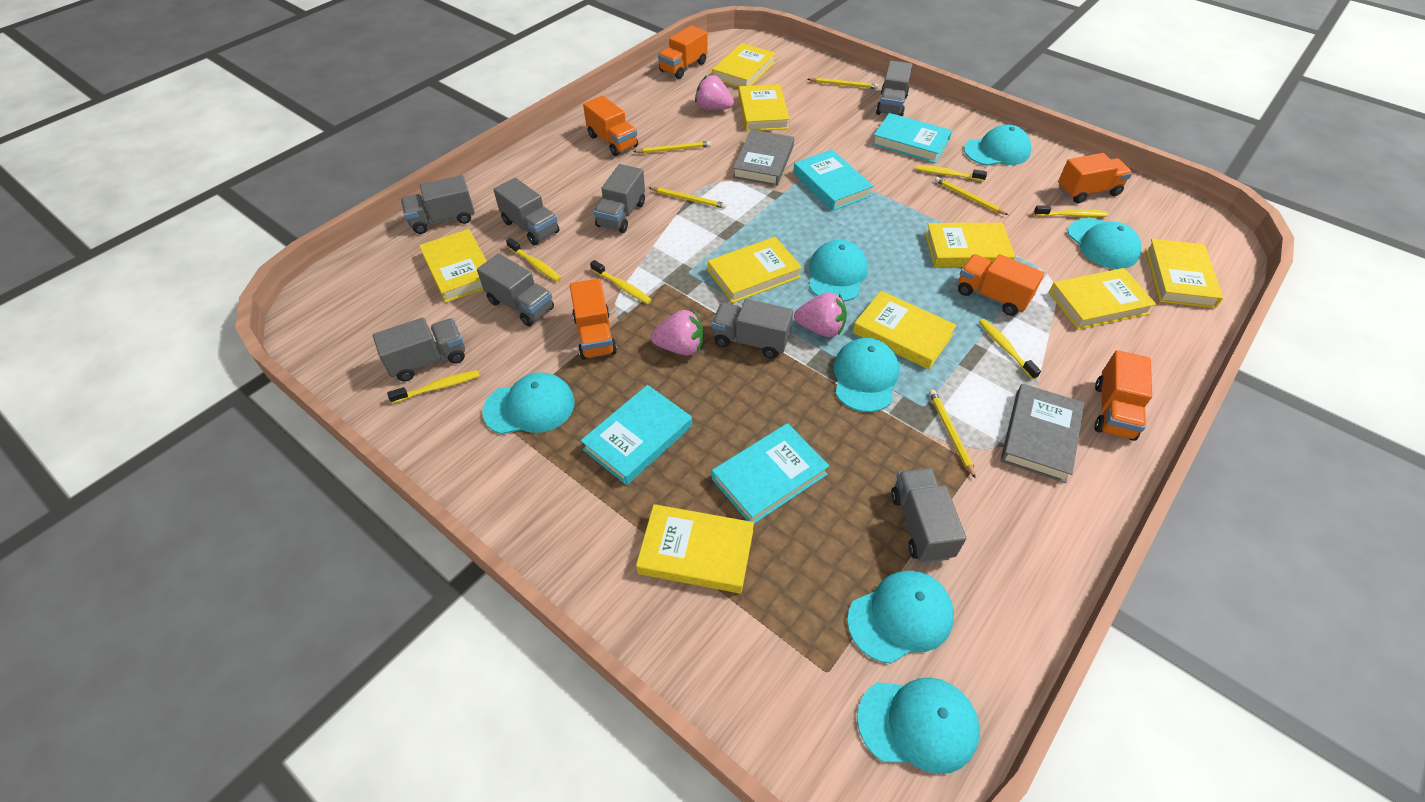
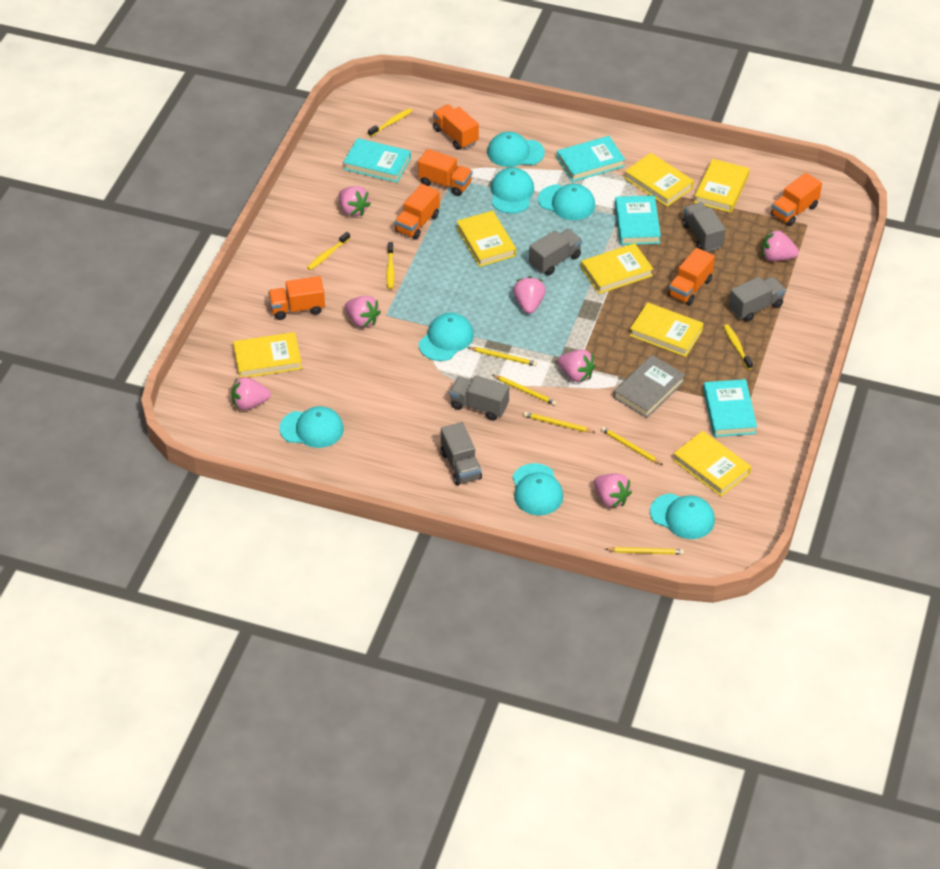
grey book: 2 -> 1
grey truck: 8 -> 5
pink strawberry: 3 -> 7
yellow book: 9 -> 7
yellow toothbrush: 6 -> 4

